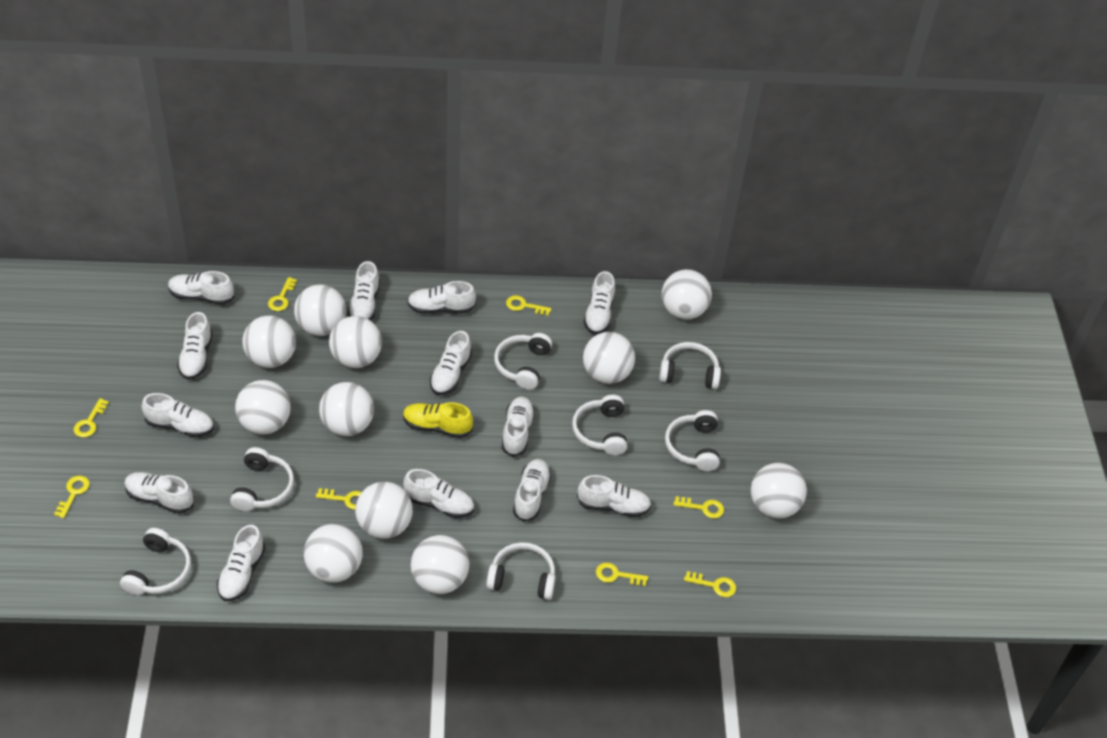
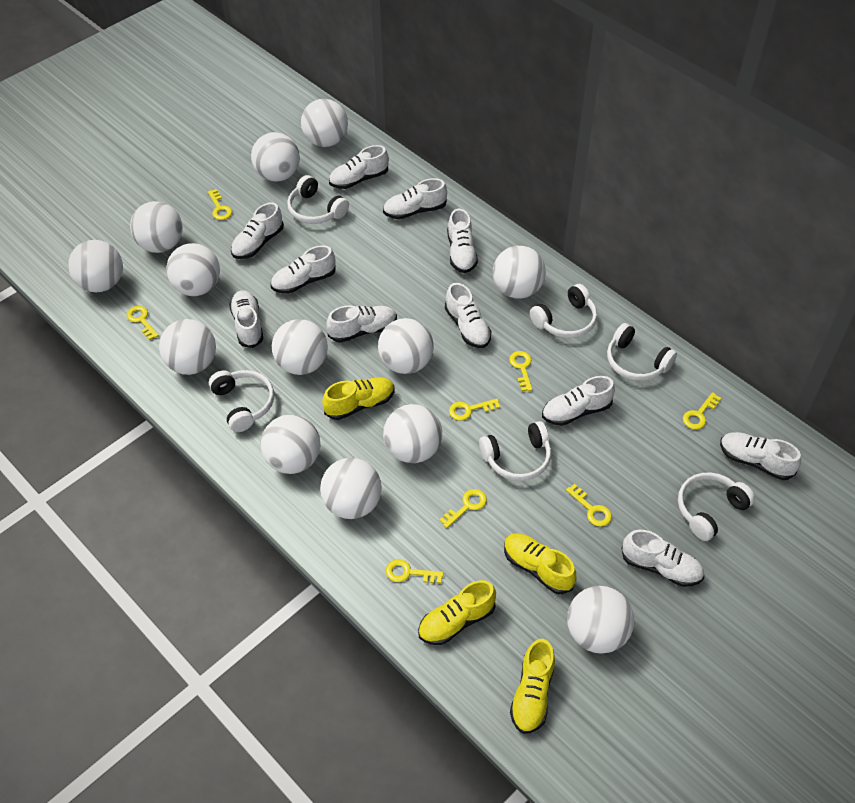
white ball: 11 -> 13
white headphones: 7 -> 6
white shoe: 13 -> 11
yellow shoe: 1 -> 4

